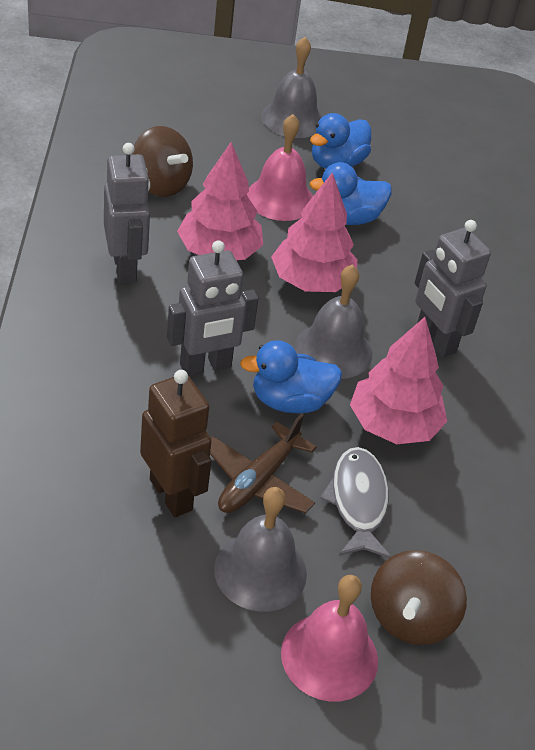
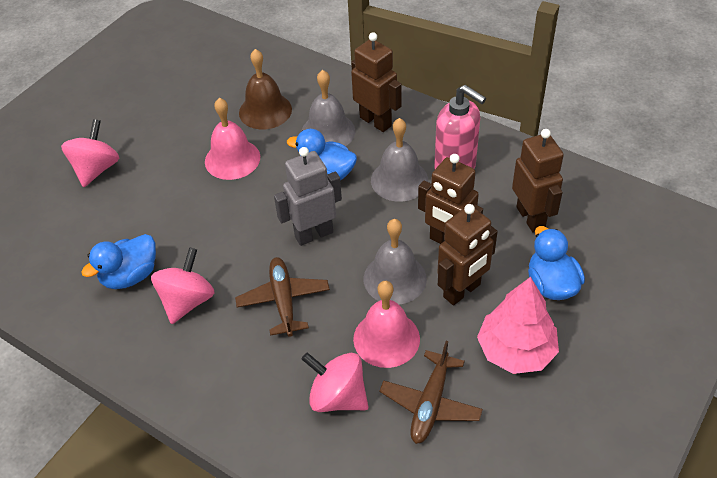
brown bell: 0 -> 1
brown plane: 1 -> 2
brown robot: 1 -> 4
brown spinning top: 2 -> 0
grey fish: 1 -> 0
grey robot: 3 -> 1
pink soap dispenser: 0 -> 1
pink spinning top: 0 -> 3
pink tree: 3 -> 1

